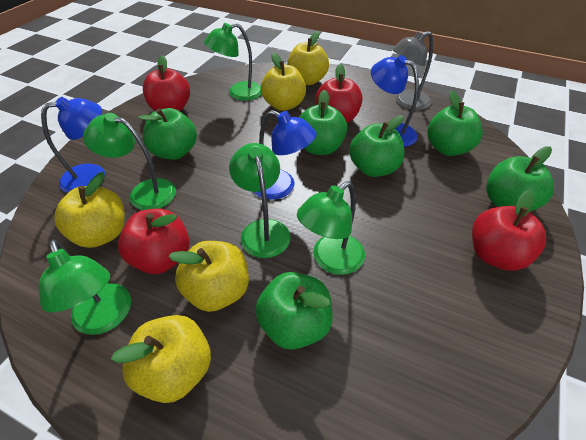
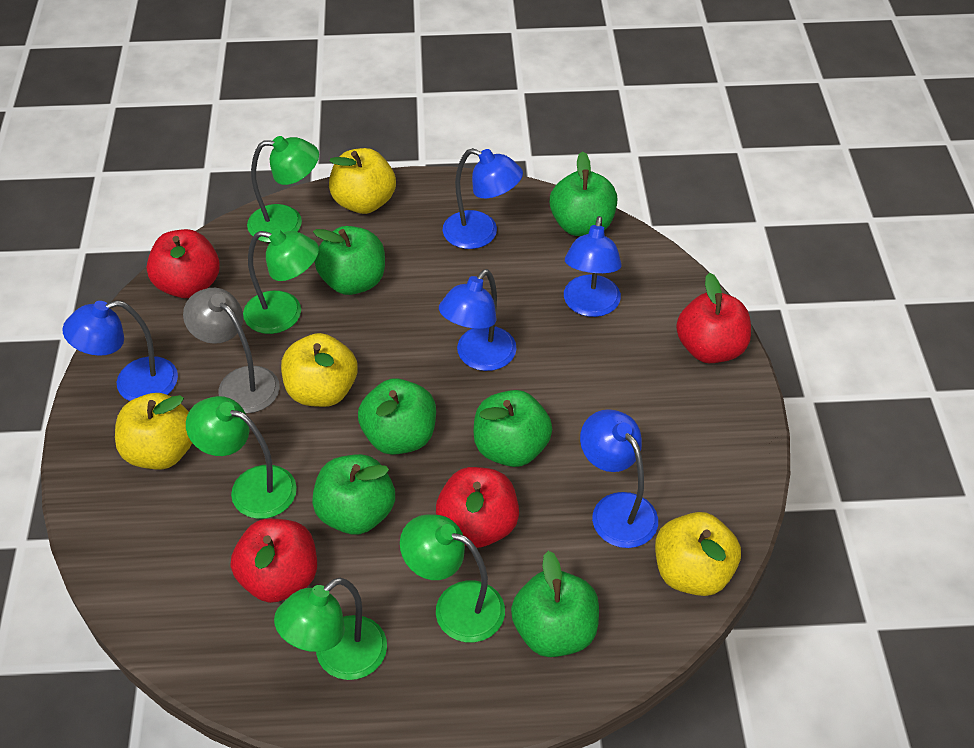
blue lamp: 3 -> 5
yellow apple: 5 -> 4

